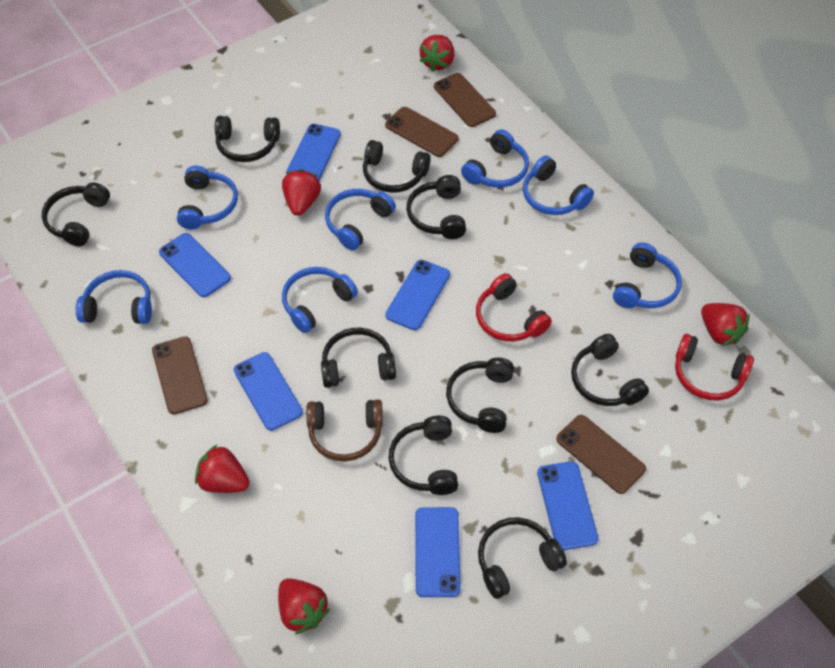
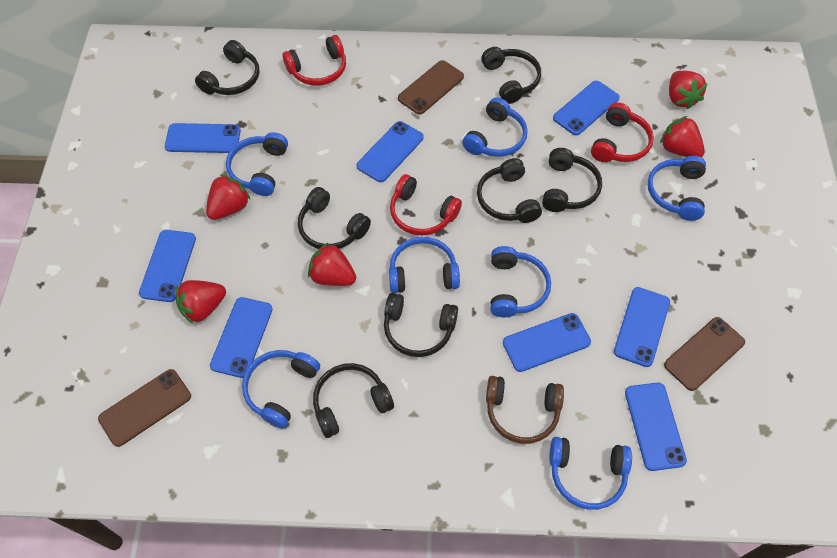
black headphones: 9 -> 7
blue phone: 6 -> 8
brown phone: 4 -> 3
red headphones: 2 -> 3

